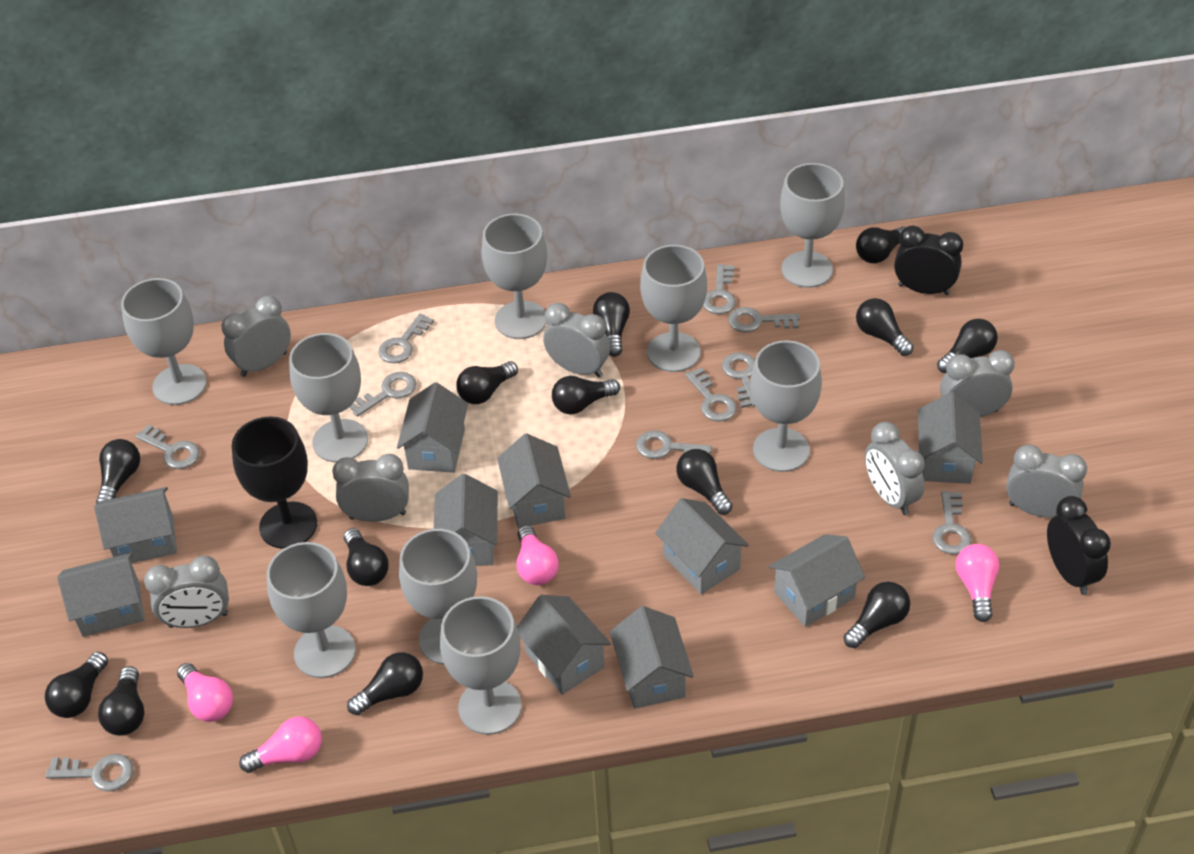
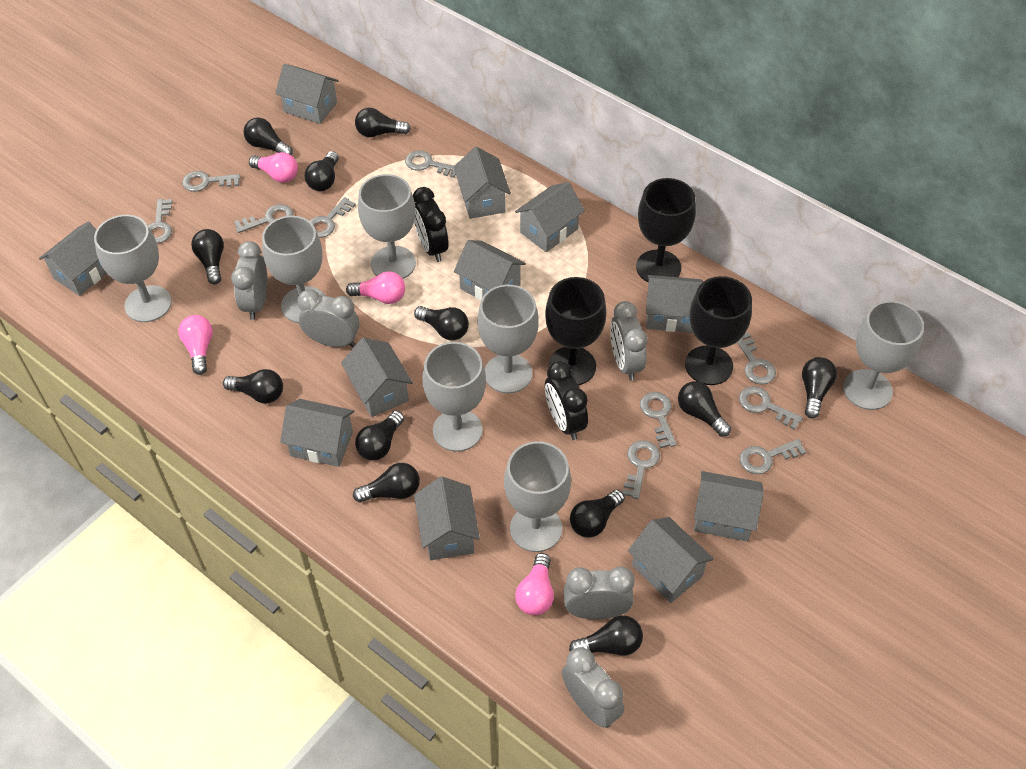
black goblet: 1 -> 3
black light bulb: 13 -> 12
grey clock: 7 -> 5
grey goblet: 9 -> 7
grey house: 10 -> 11

